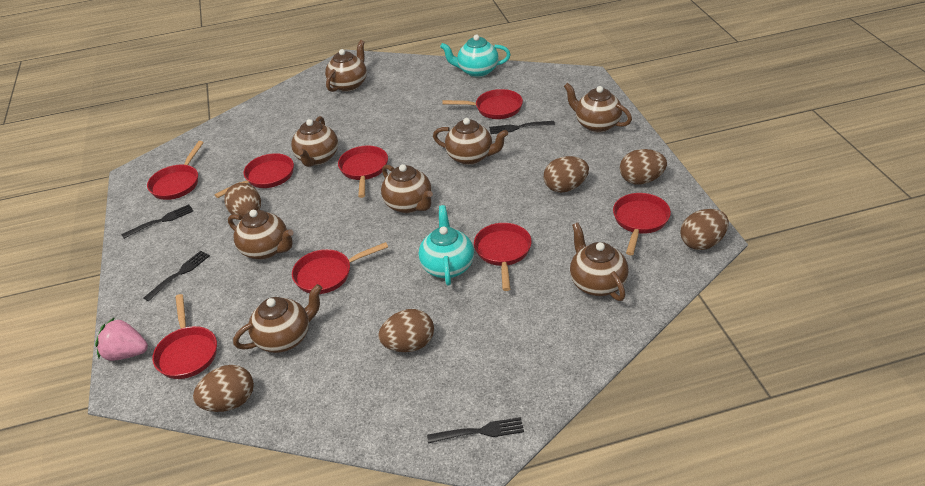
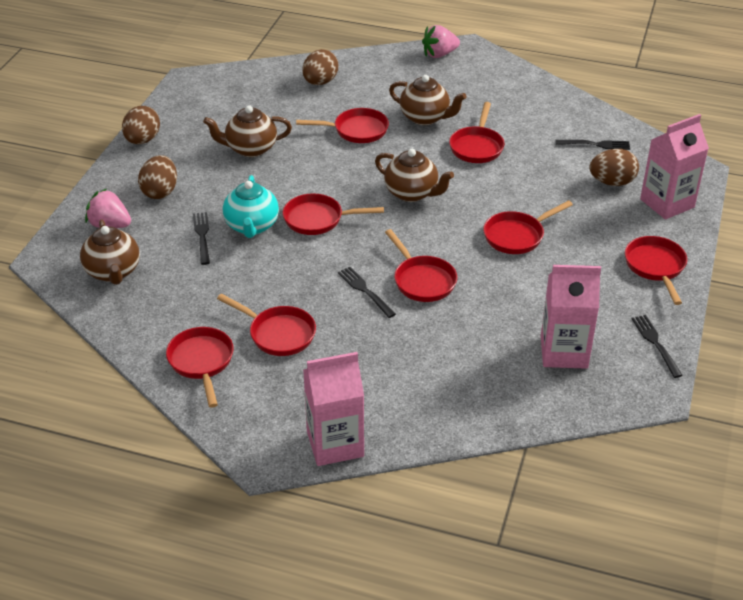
brown egg: 6 -> 4
brown teapot: 8 -> 4
pink carton: 0 -> 3
pink strawberry: 1 -> 2
turquoise teapot: 2 -> 1

